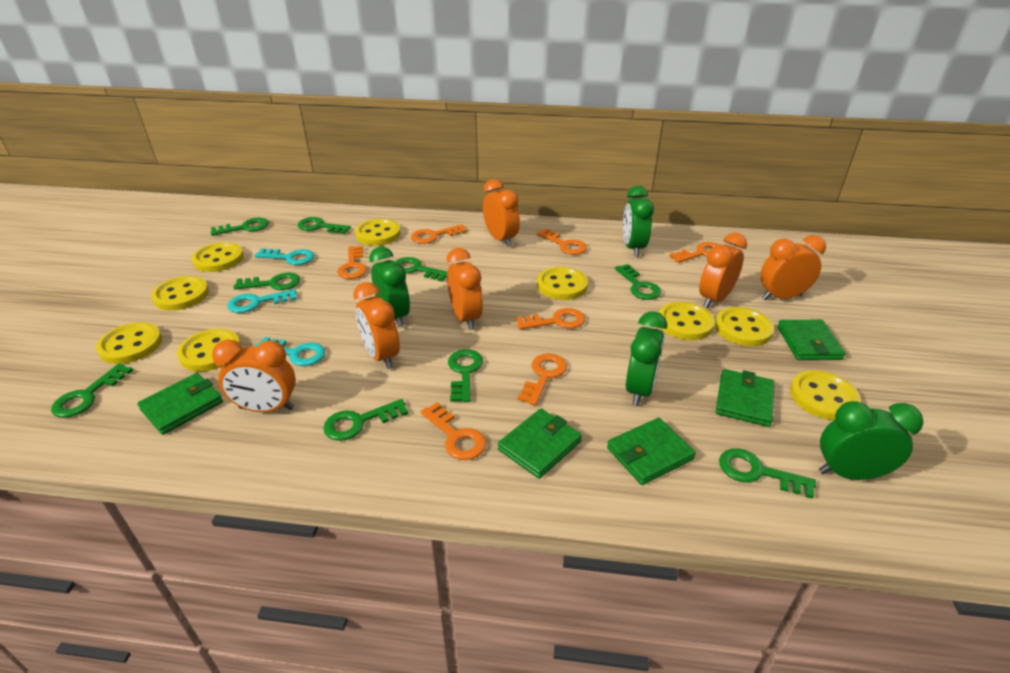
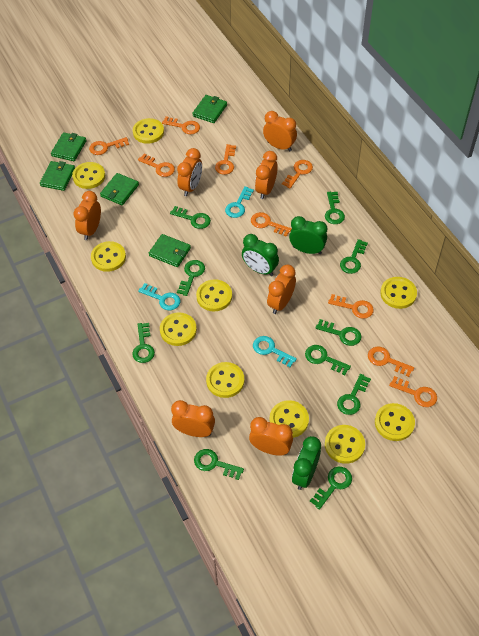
green clock: 4 -> 3
green key: 9 -> 10
orange clock: 6 -> 7
orange key: 7 -> 9
yellow button: 9 -> 10

